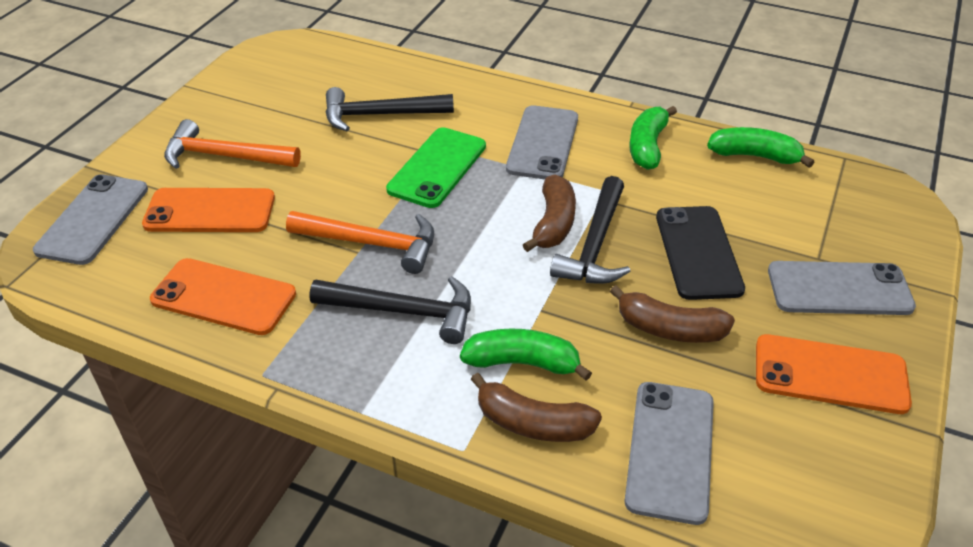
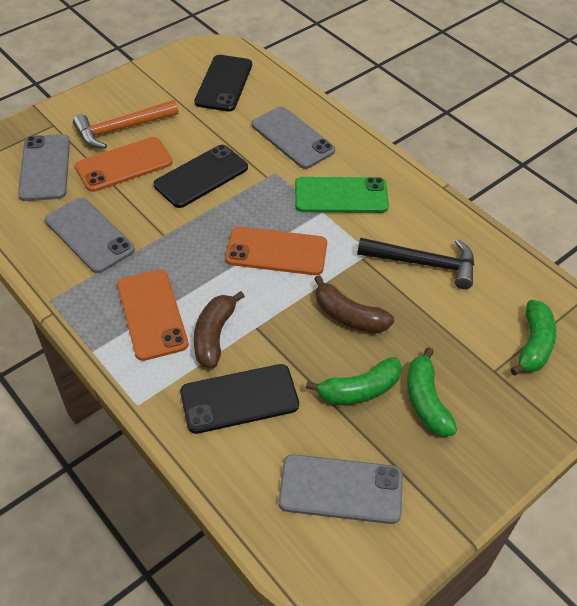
black hammer: 3 -> 1
black phone: 1 -> 3
brown banana: 3 -> 2
orange hammer: 2 -> 1

